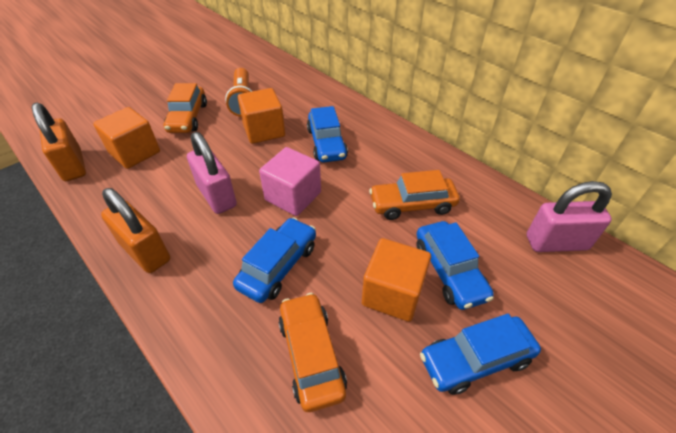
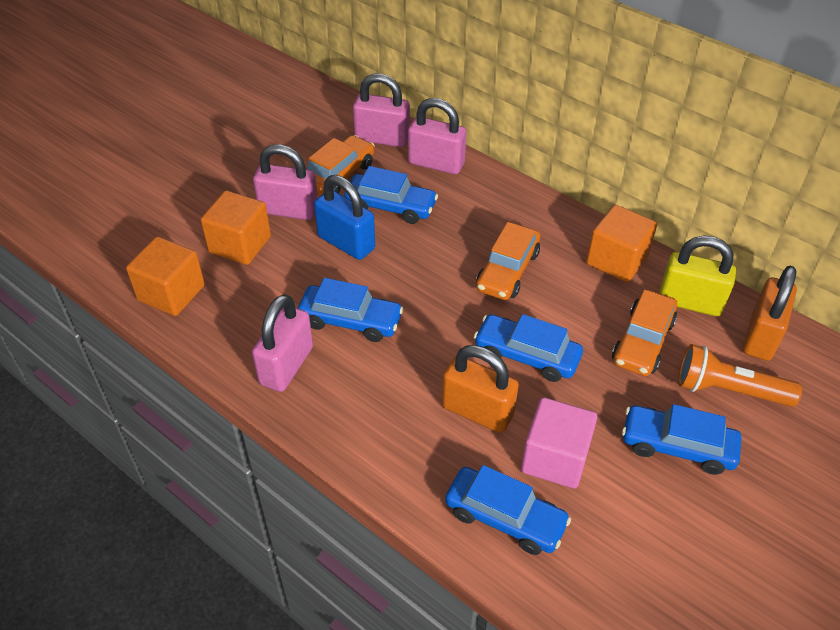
blue car: 4 -> 5
blue padlock: 0 -> 1
pink padlock: 2 -> 4
yellow padlock: 0 -> 1

